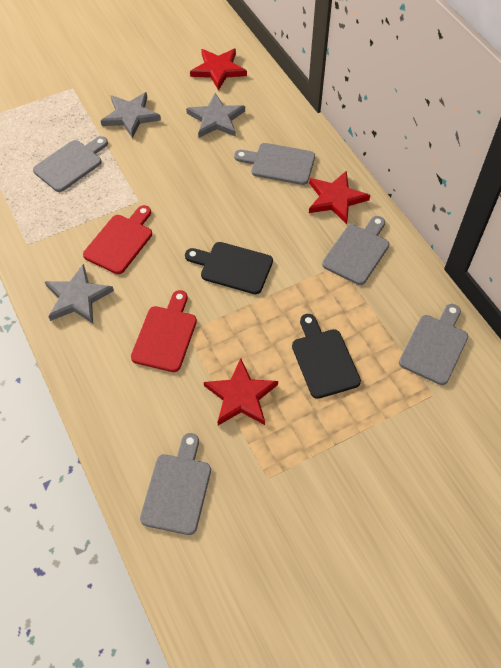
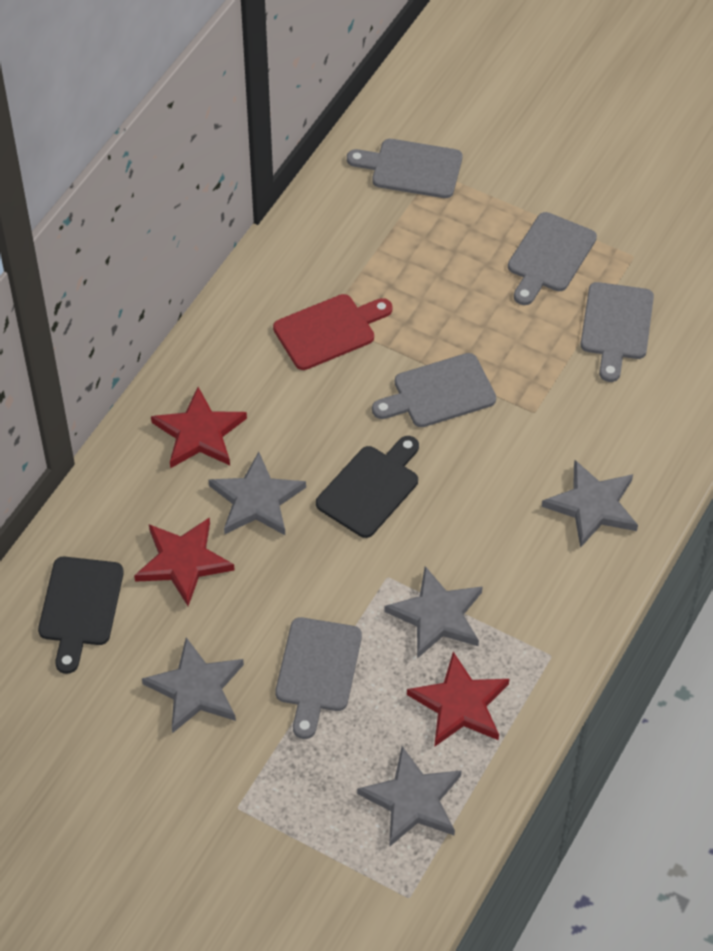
grey star: 3 -> 5
red cutting board: 2 -> 1

